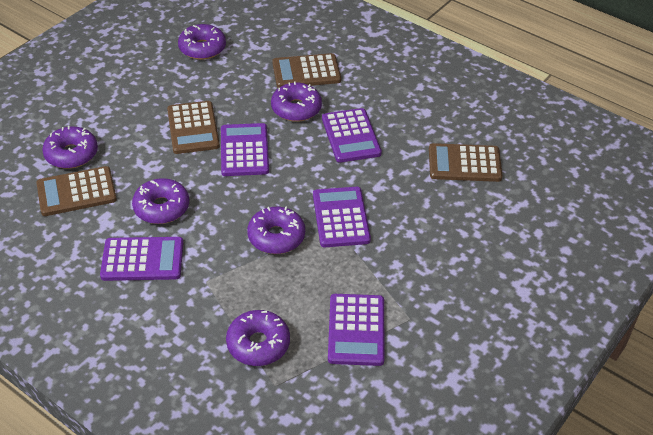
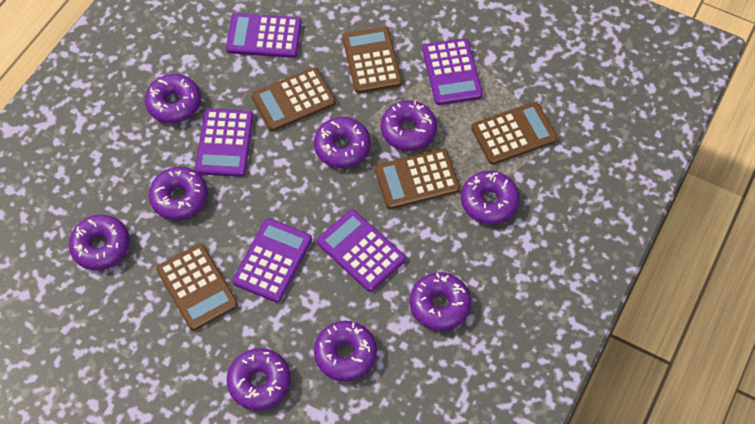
brown calculator: 4 -> 5
purple donut: 6 -> 9

